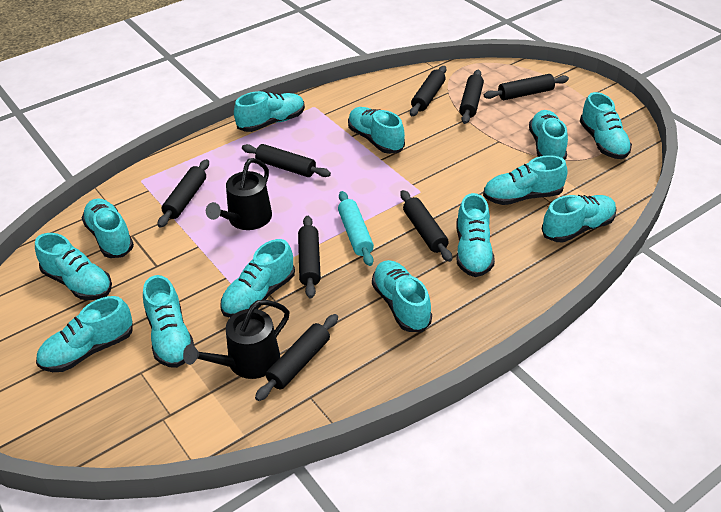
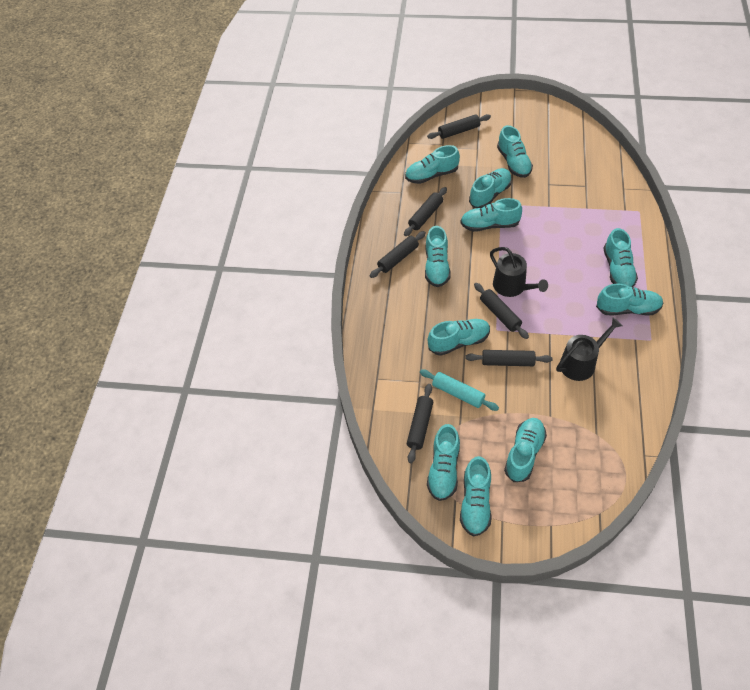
black rolling pin: 8 -> 6
turquoise shoe: 13 -> 11

